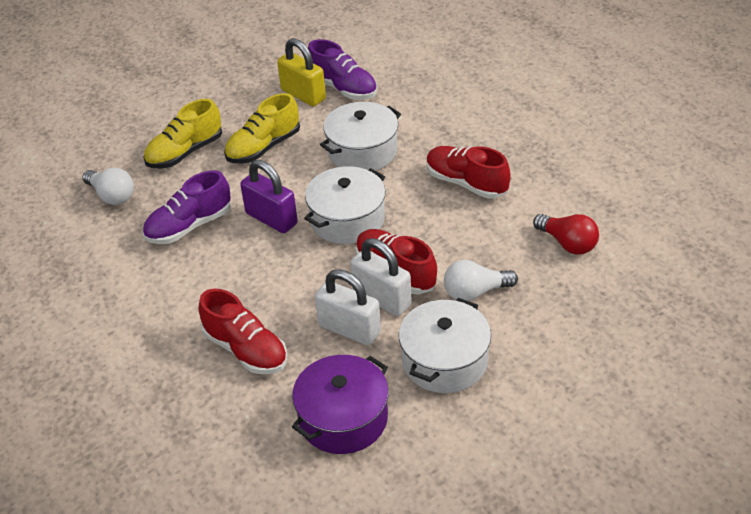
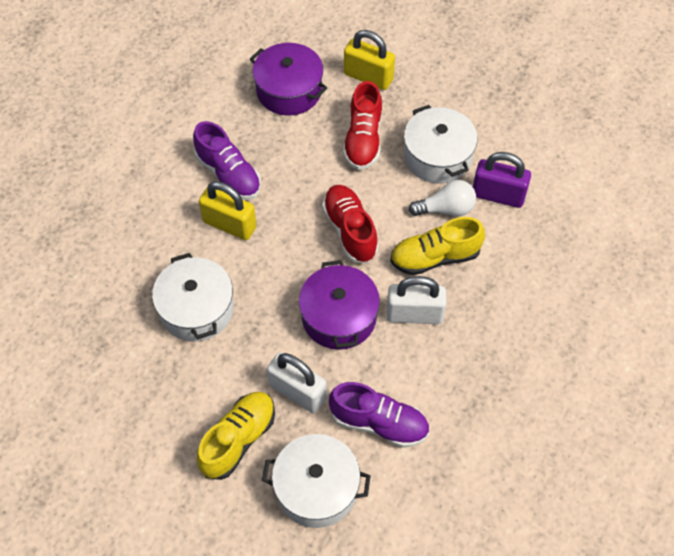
purple pot: 1 -> 2
red light bulb: 1 -> 0
red shoe: 3 -> 2
white light bulb: 2 -> 1
yellow padlock: 1 -> 2

